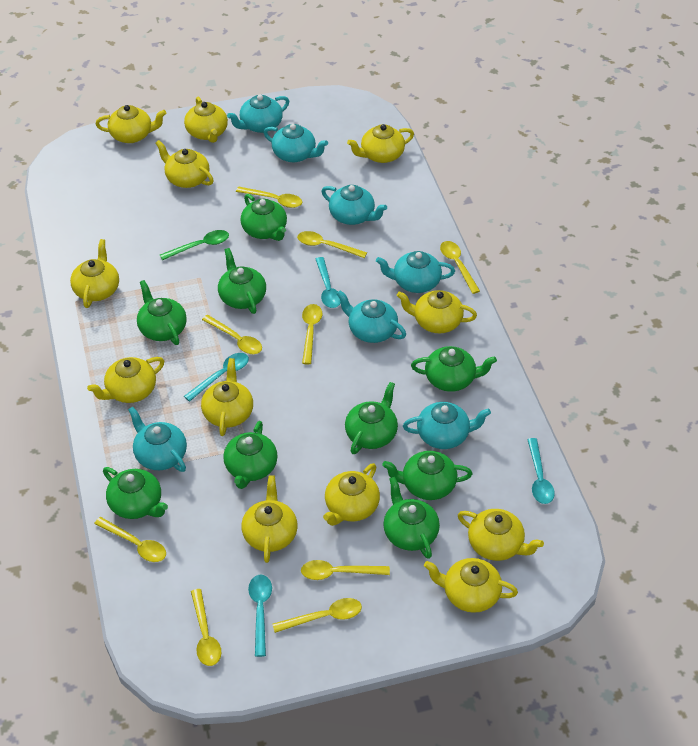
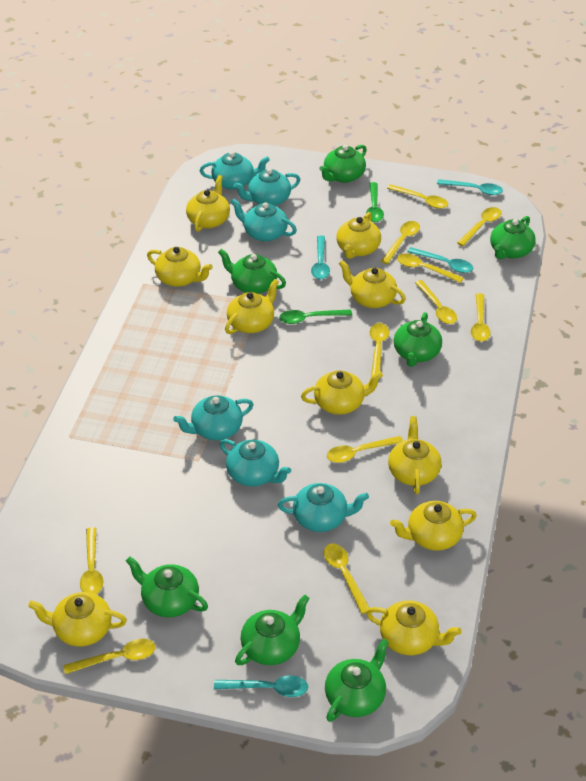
green spoon: 1 -> 2
green teapot: 9 -> 7
turquoise teapot: 7 -> 6
yellow spoon: 9 -> 11
yellow teapot: 12 -> 10

